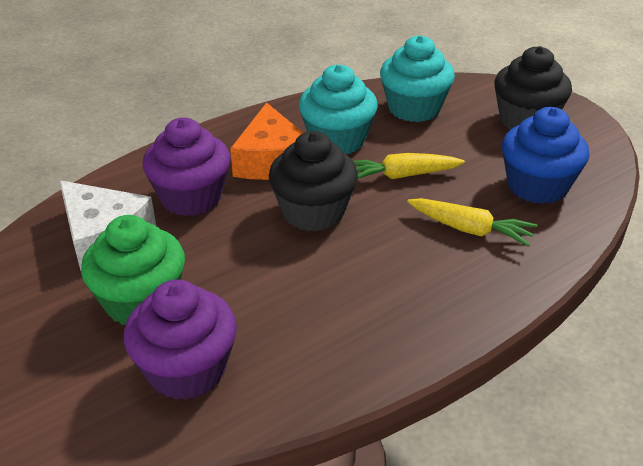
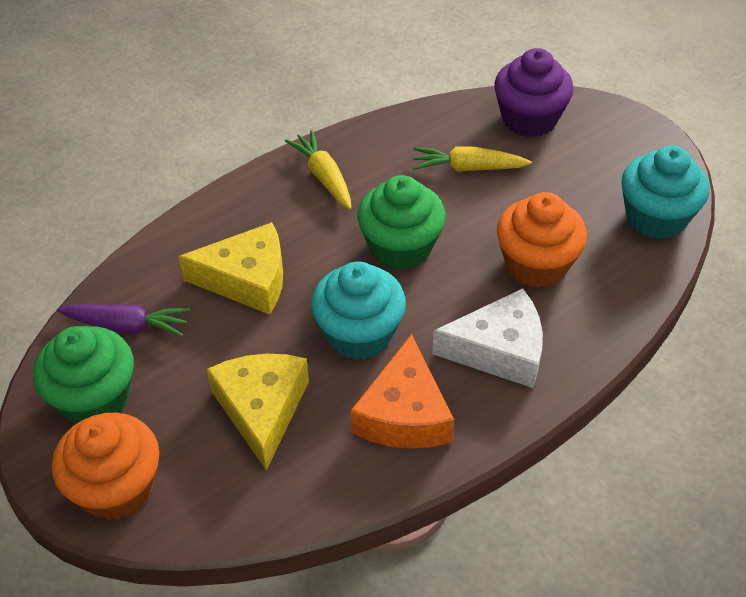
black cupcake: 2 -> 0
blue cupcake: 1 -> 0
green cupcake: 1 -> 2
orange cupcake: 0 -> 2
purple carrot: 0 -> 1
purple cupcake: 2 -> 1
yellow cheese: 0 -> 2

